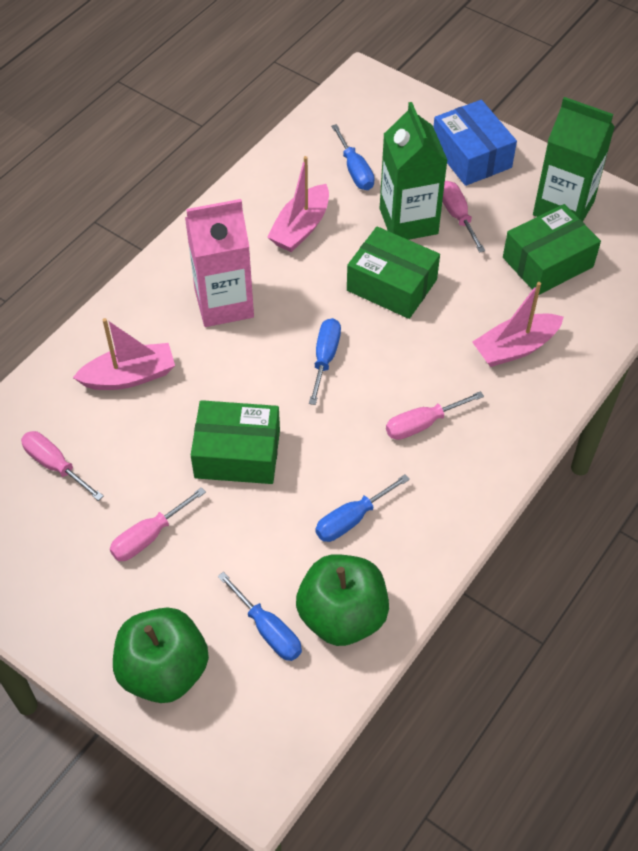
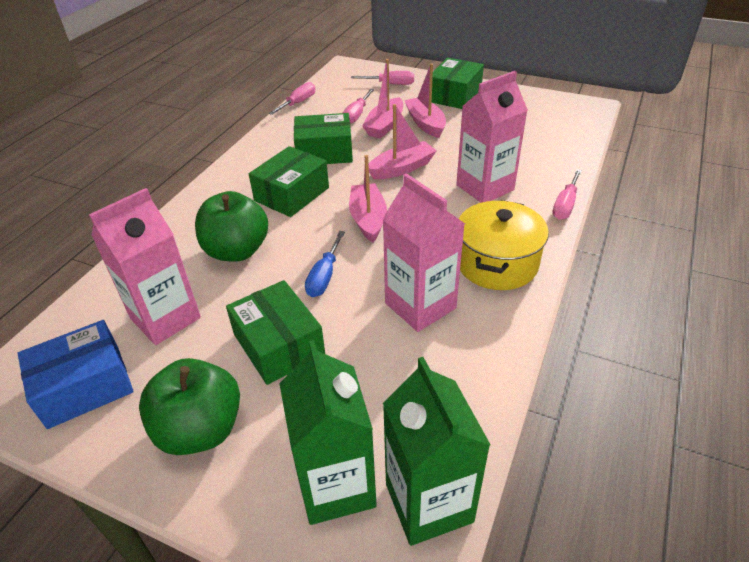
blue screwdriver: 4 -> 1
green box: 3 -> 4
pink boat: 3 -> 4
pink carton: 1 -> 3
yellow pot: 0 -> 1

